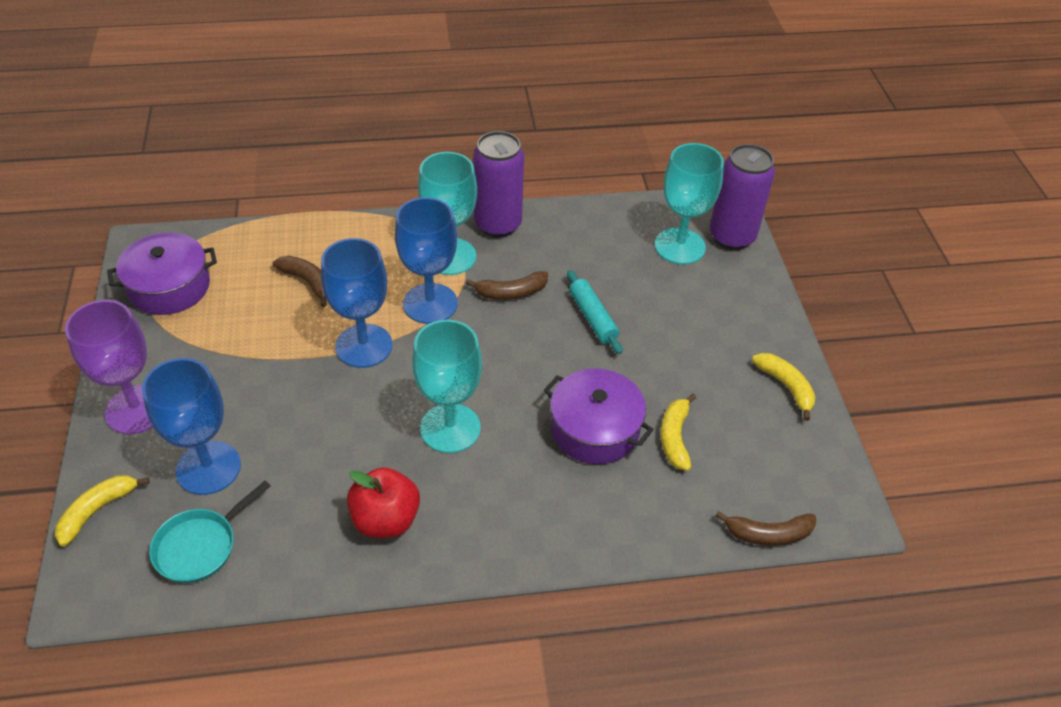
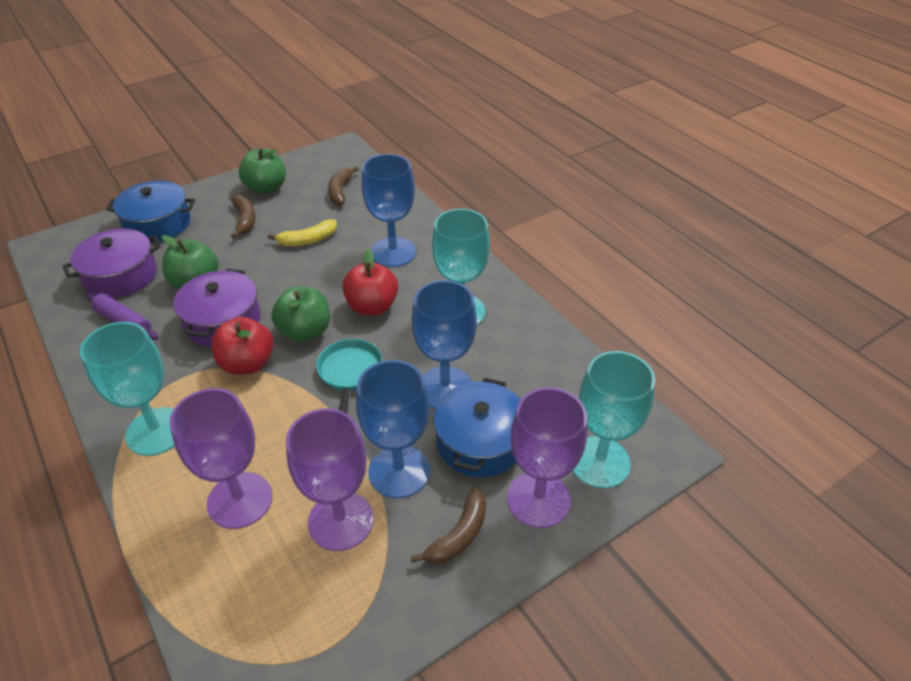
blue pot: 0 -> 2
green apple: 0 -> 3
purple can: 2 -> 0
purple goblet: 1 -> 3
purple rolling pin: 0 -> 1
red apple: 1 -> 2
turquoise rolling pin: 1 -> 0
yellow banana: 3 -> 1

